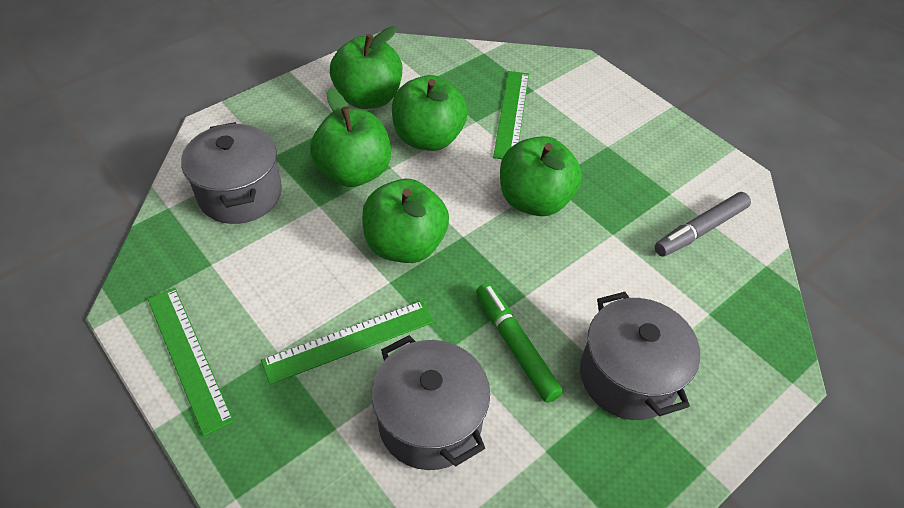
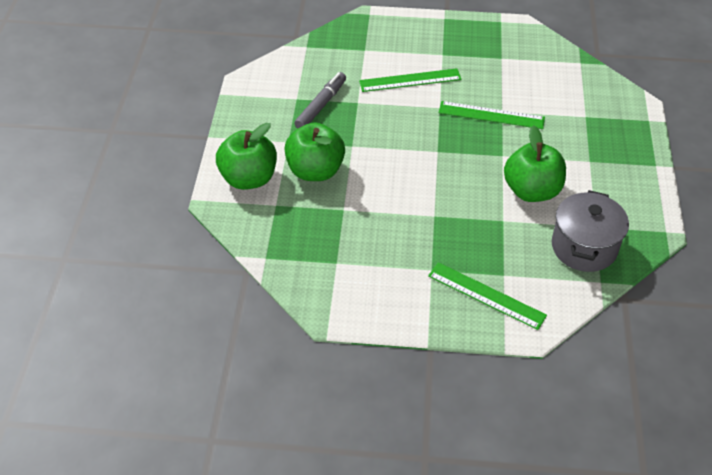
green apple: 5 -> 3
green marker: 1 -> 0
grey pot: 3 -> 1

